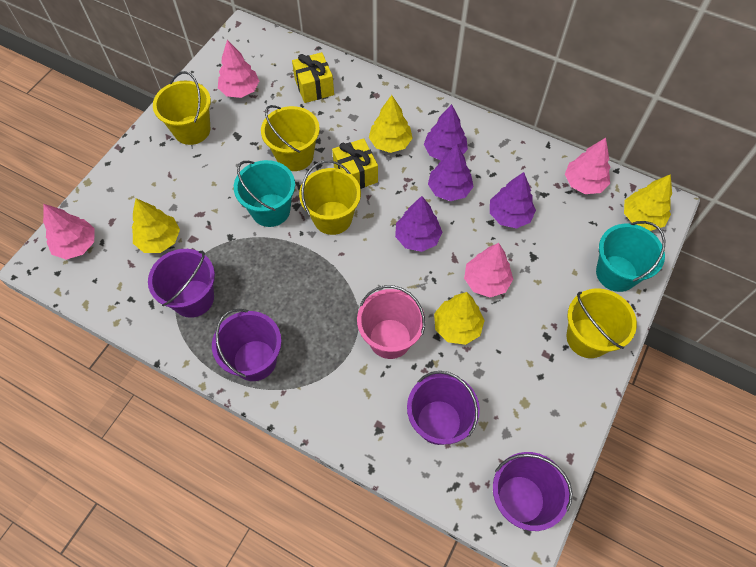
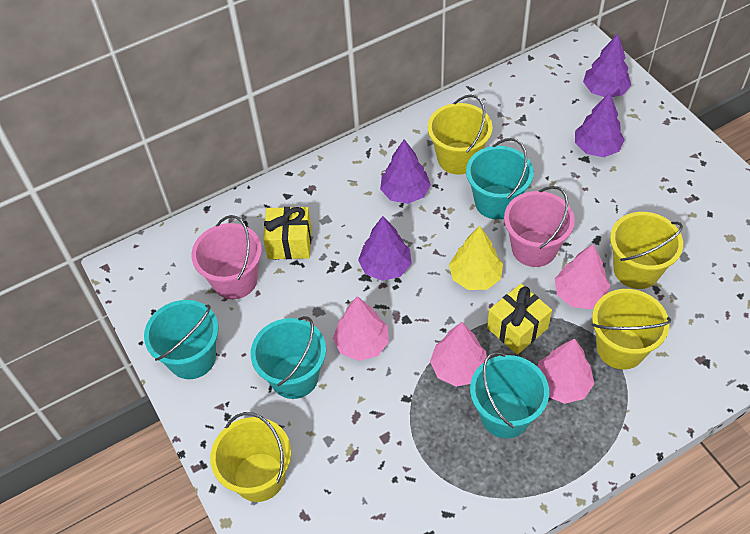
pink bucket: 1 -> 2
purple bucket: 4 -> 0
turquoise bucket: 2 -> 4
yellow tree: 4 -> 1

